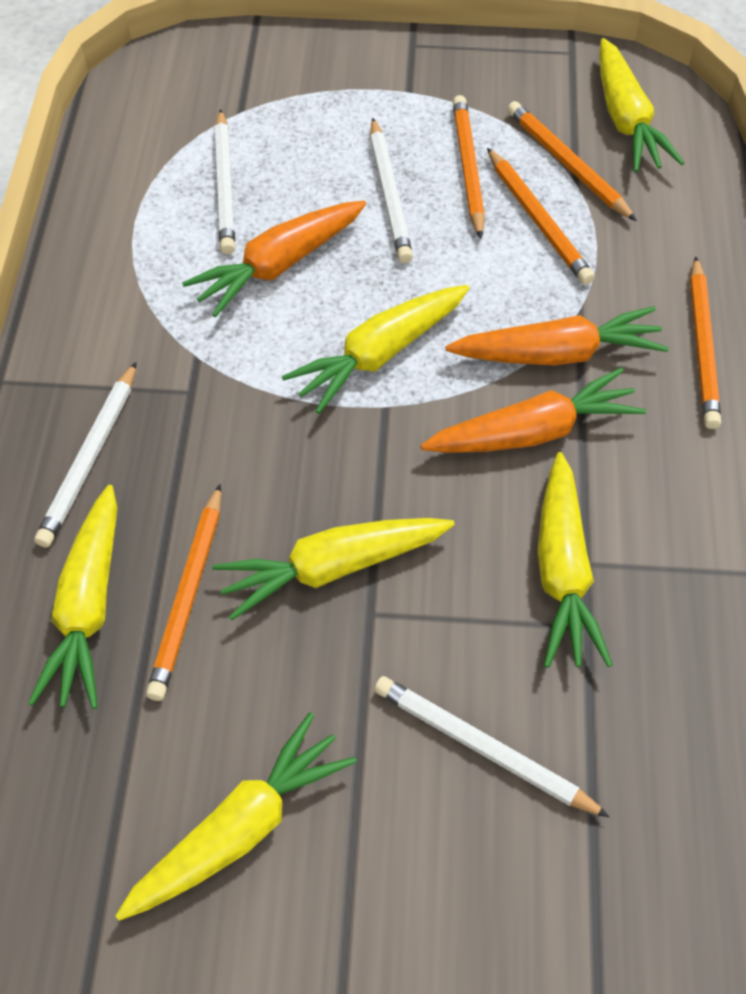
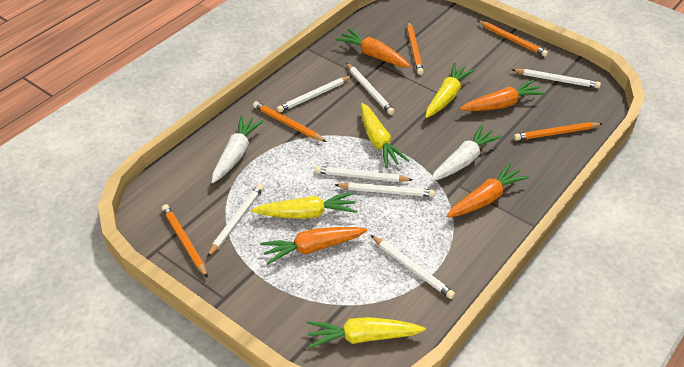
orange carrot: 3 -> 4
white carrot: 0 -> 2
white pencil: 4 -> 7
yellow carrot: 6 -> 4

